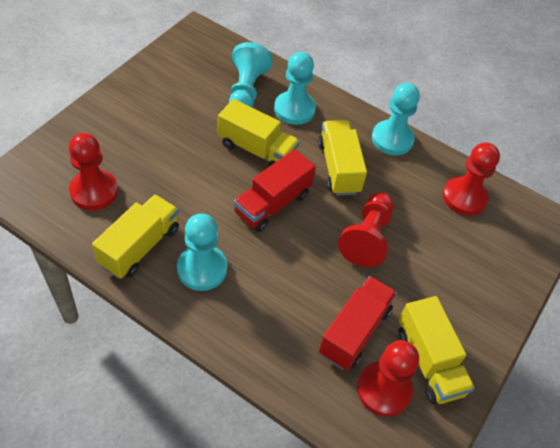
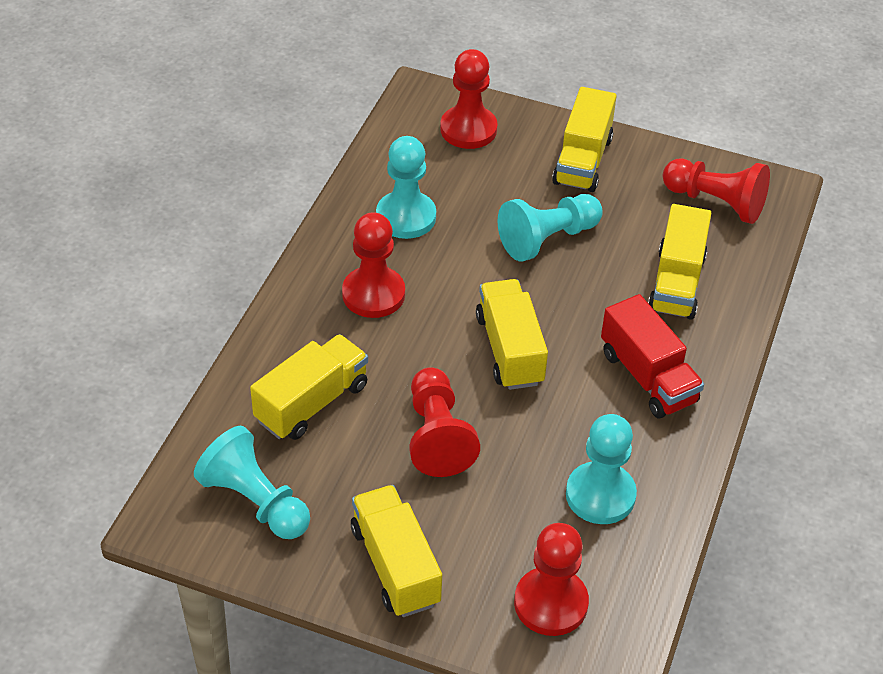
red pawn: 4 -> 5
red truck: 2 -> 1
yellow truck: 4 -> 5

